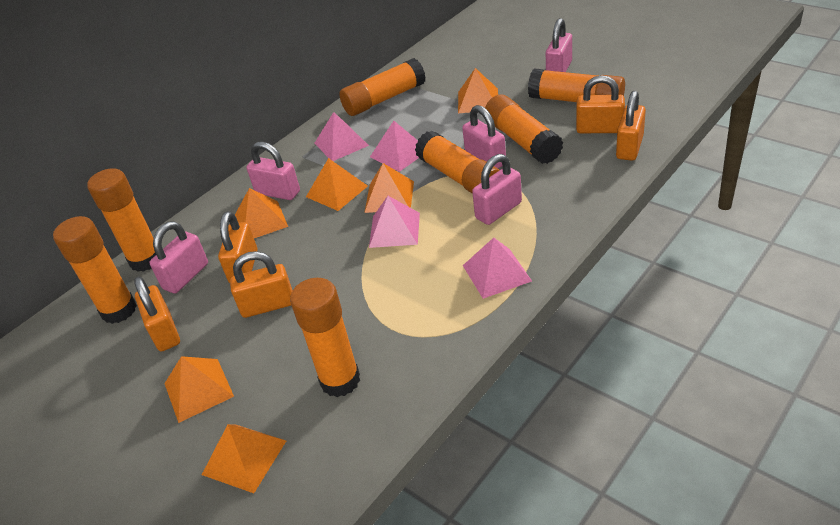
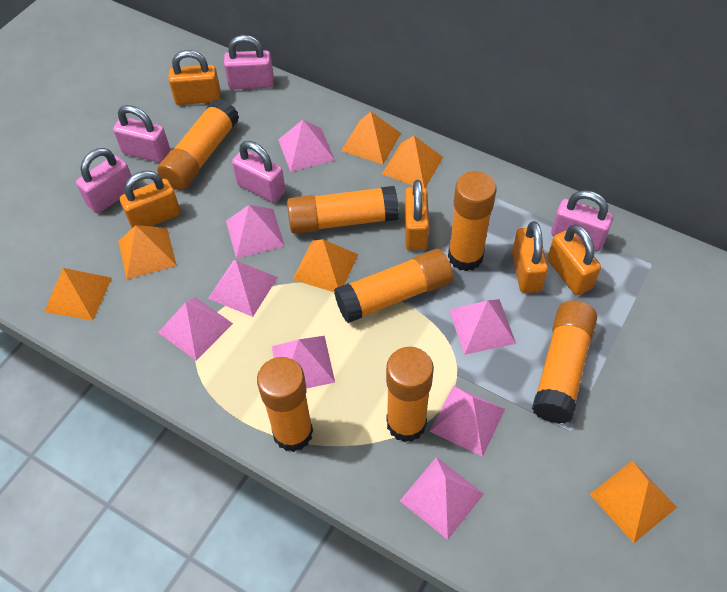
pink pyramid: 4 -> 8

